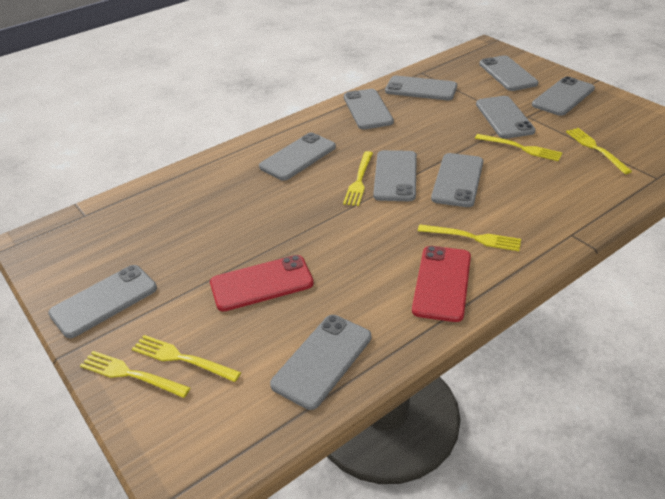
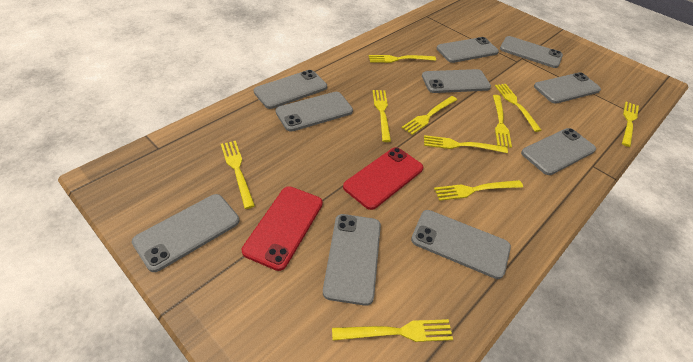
yellow fork: 6 -> 10

